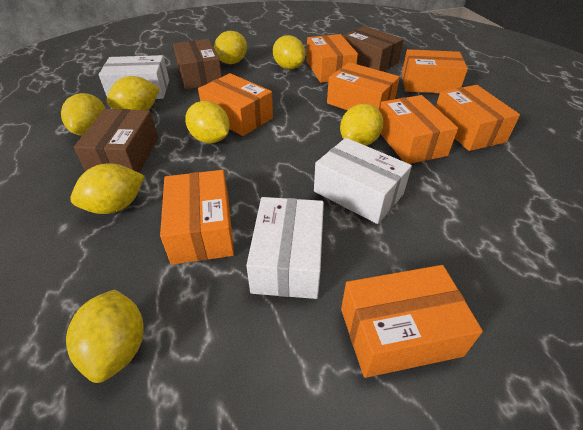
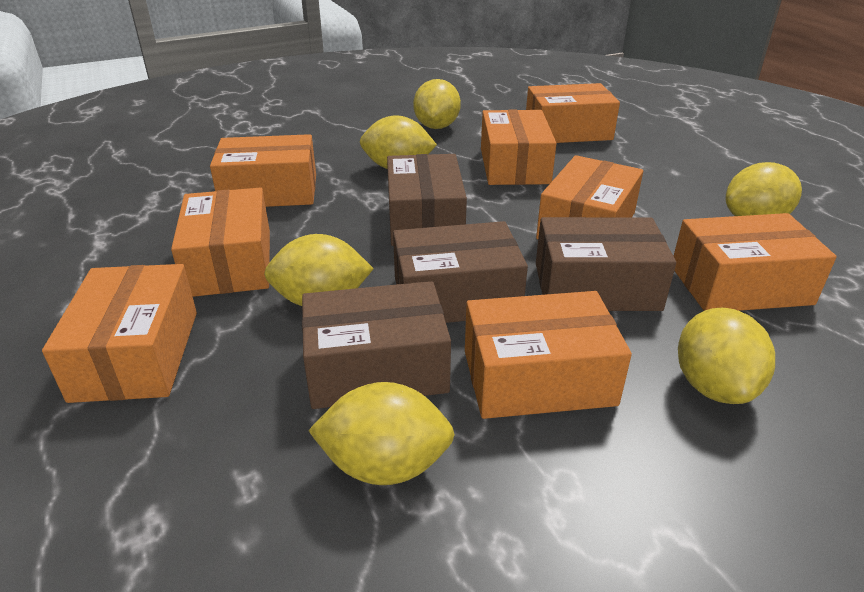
brown box: 3 -> 4
white box: 3 -> 0
yellow lemon: 8 -> 6

